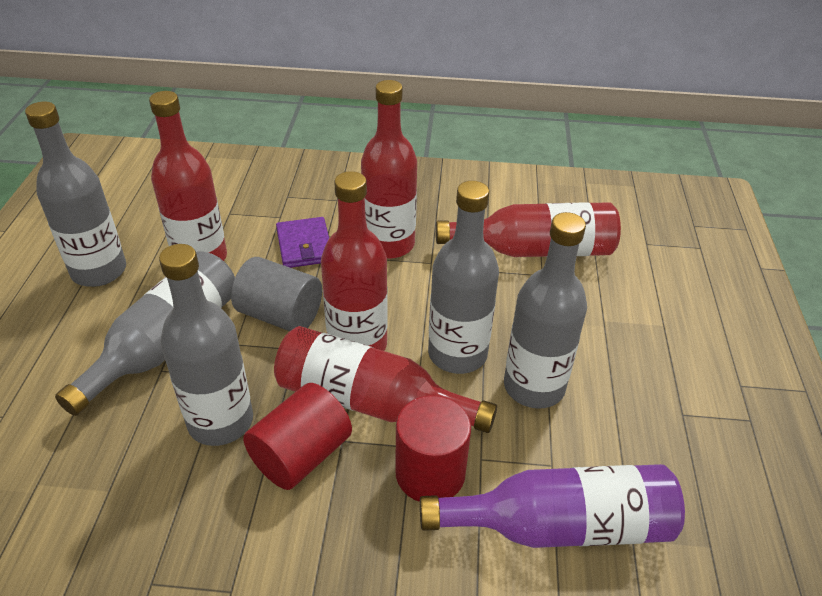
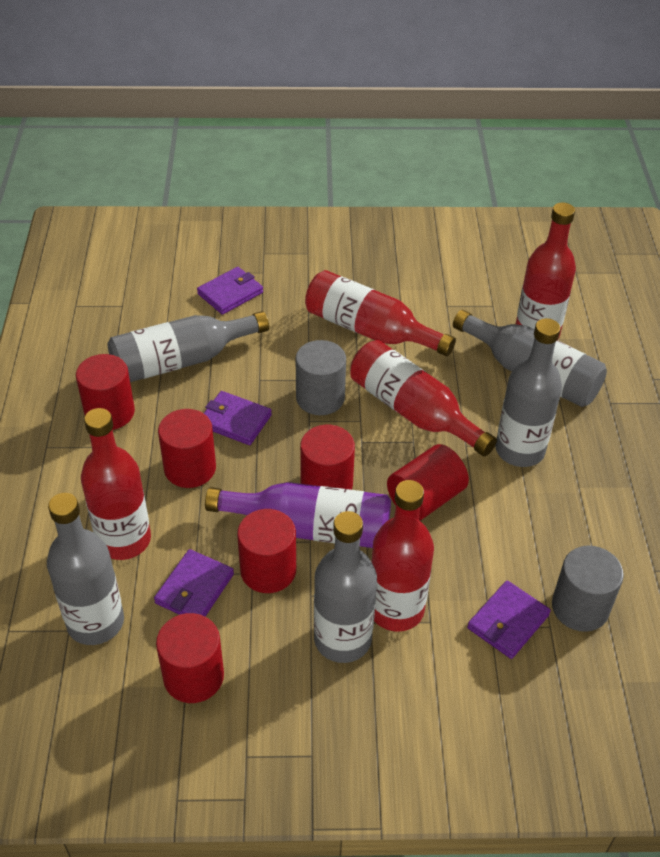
grey cylinder: 1 -> 2
purple wallet: 1 -> 4
red cylinder: 2 -> 6

